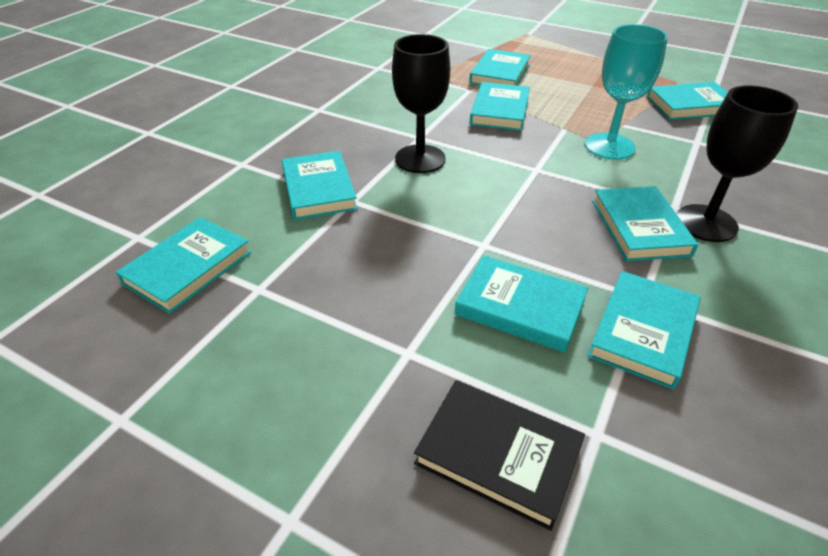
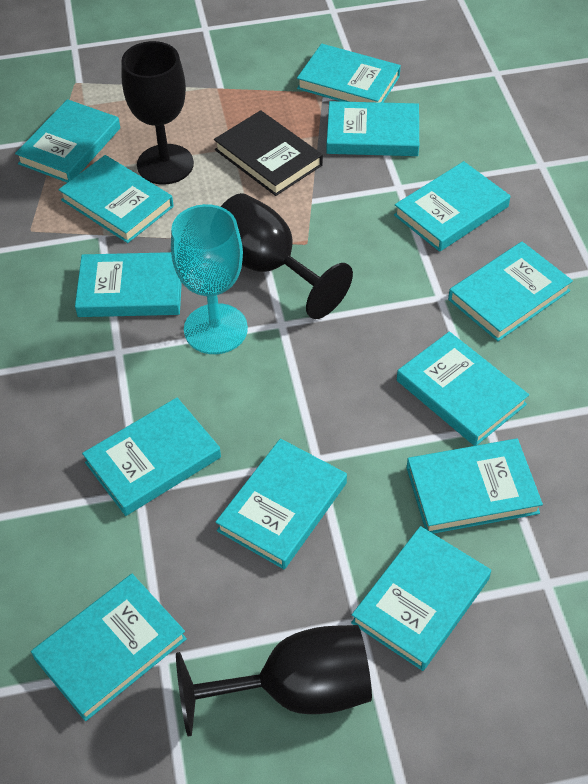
black goblet: 2 -> 3
turquoise book: 8 -> 13

